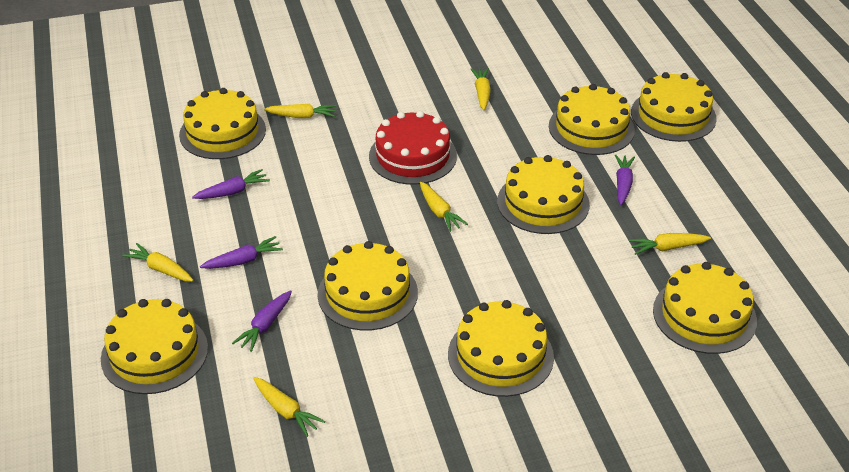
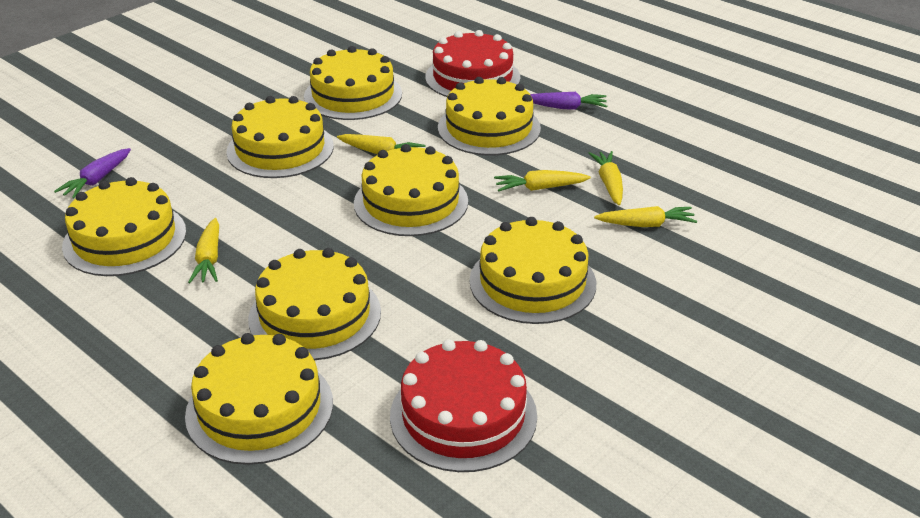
purple carrot: 4 -> 2
red cake: 1 -> 2
yellow carrot: 6 -> 5

